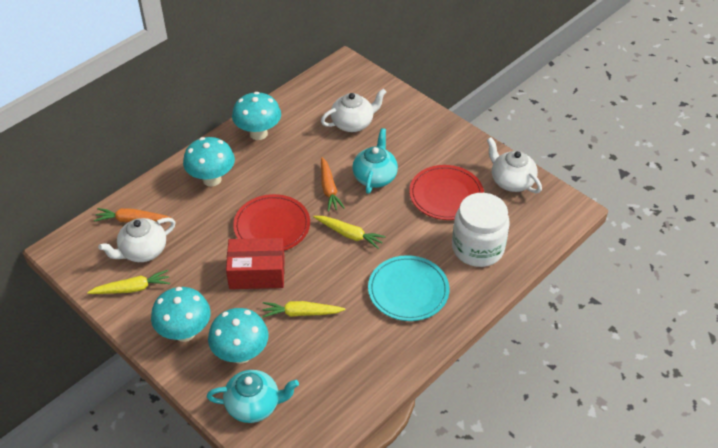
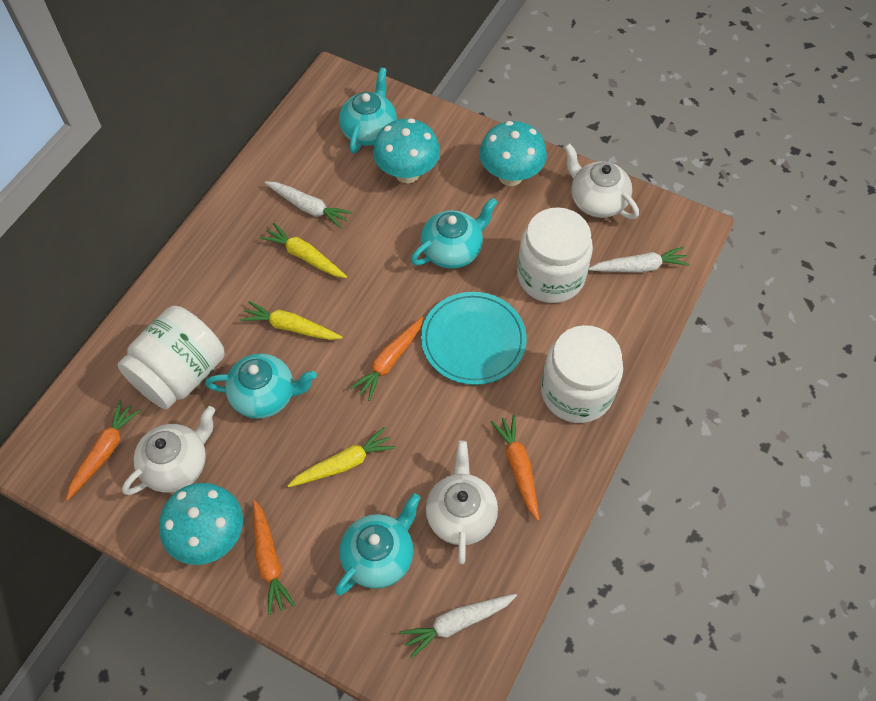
orange carrot: 2 -> 4
red box: 1 -> 0
red plate: 2 -> 0
turquoise mushroom: 4 -> 3
turquoise teapot: 2 -> 4
white carrot: 0 -> 3
white jar: 1 -> 3

